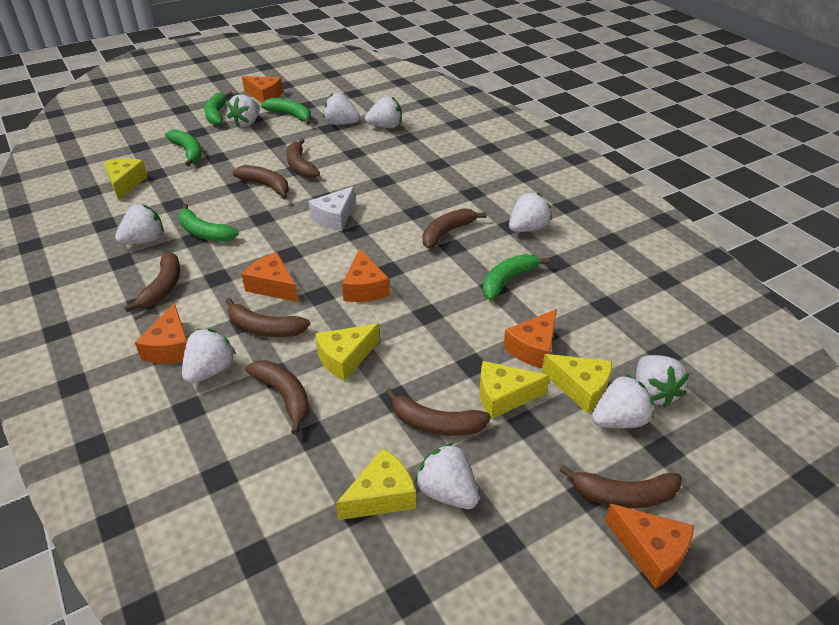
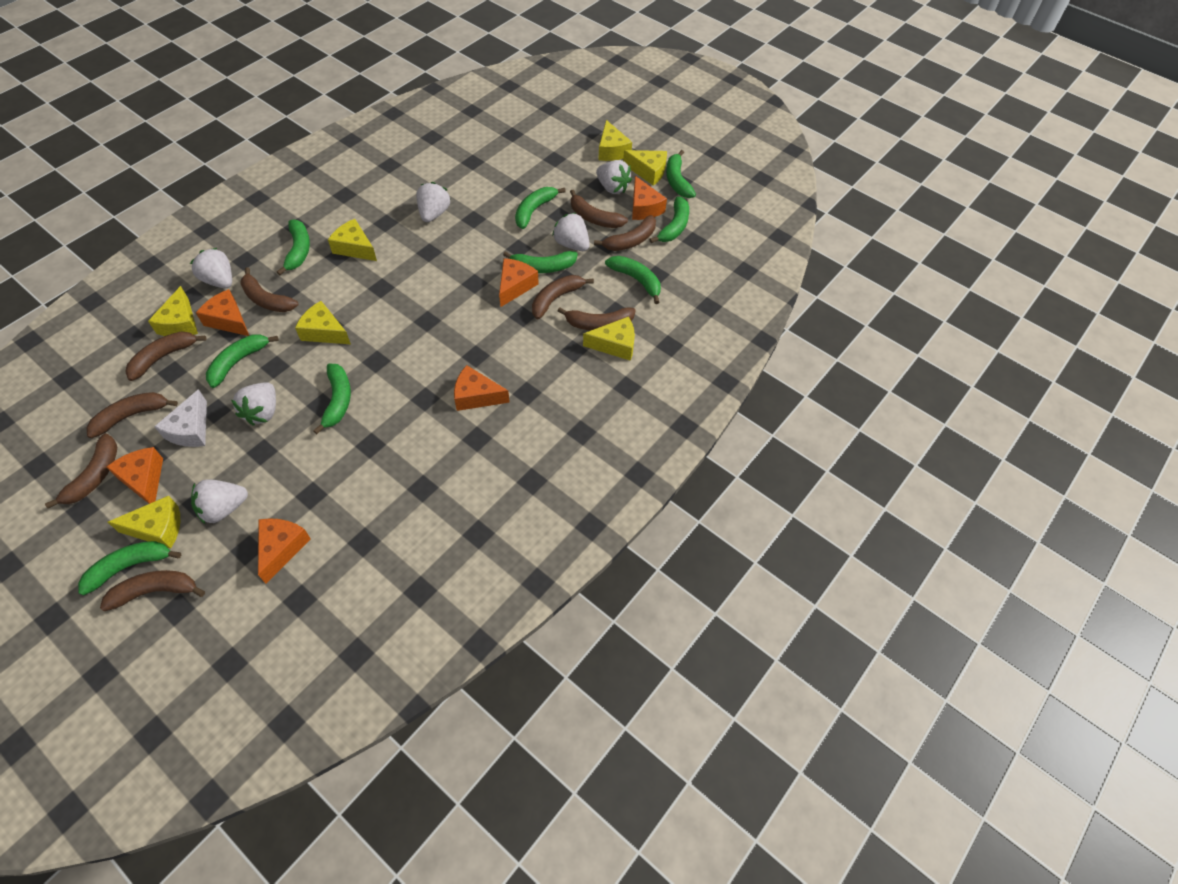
brown banana: 8 -> 9
green banana: 5 -> 9
white strawberry: 9 -> 6
yellow cheese: 5 -> 7

